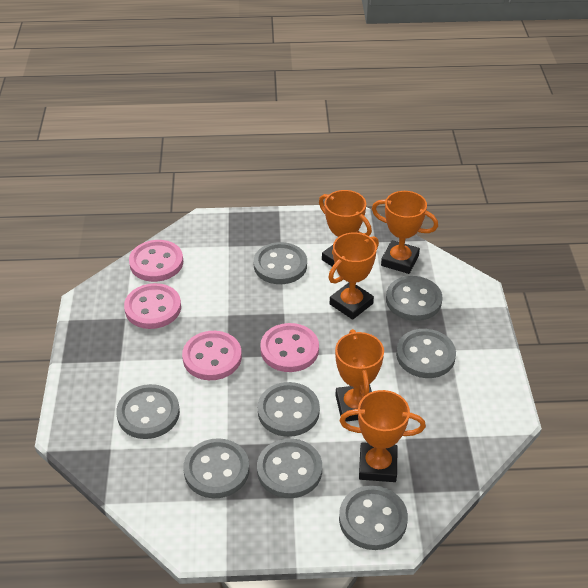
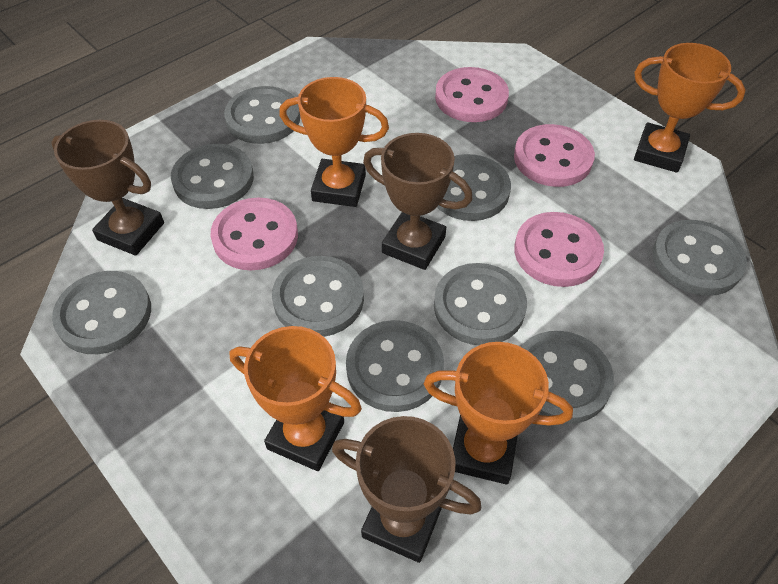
brown trophy: 0 -> 3
grey button: 8 -> 9
orange trophy: 5 -> 4

